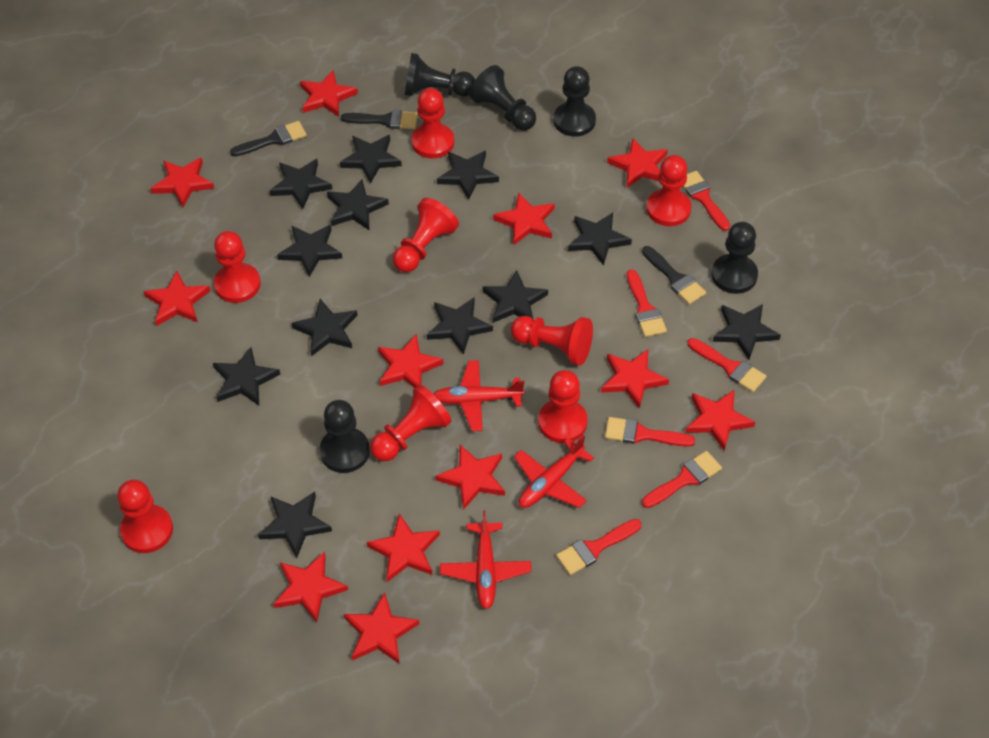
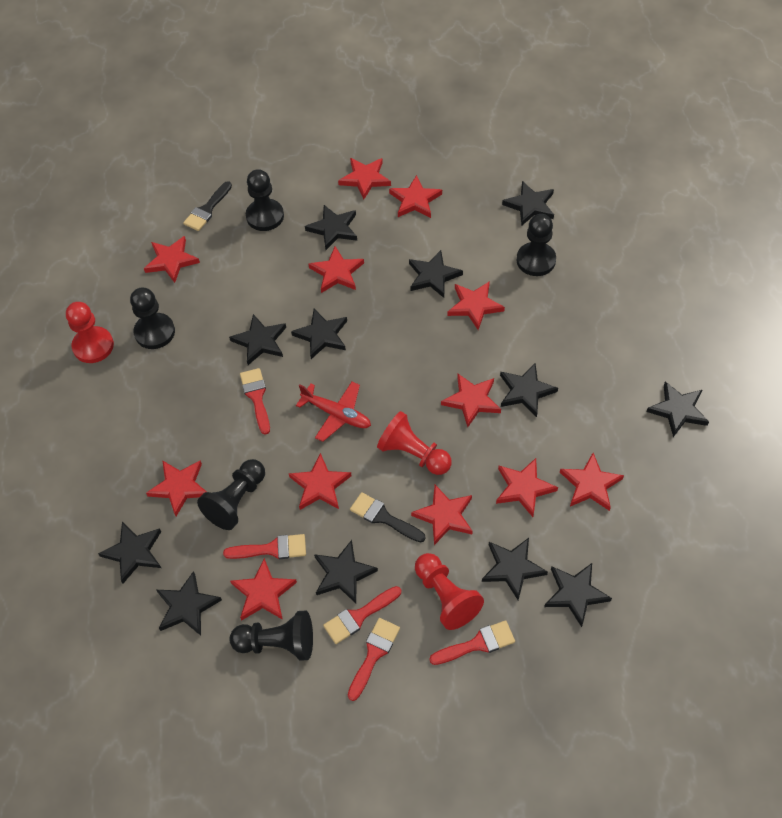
black brush: 3 -> 2
red brush: 6 -> 5
red pawn: 8 -> 3
red plane: 3 -> 1

